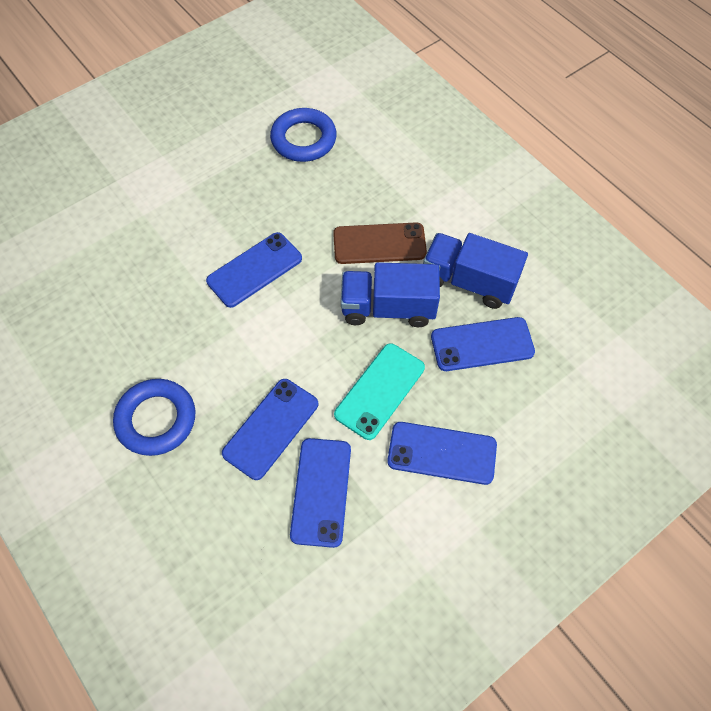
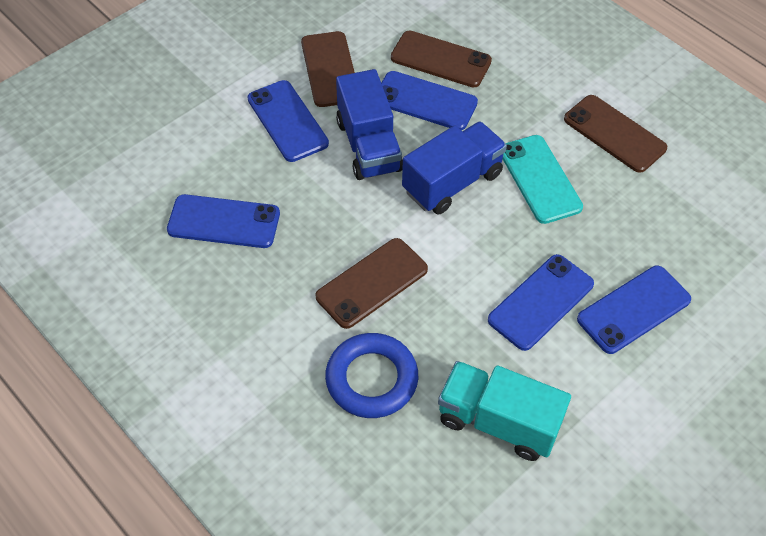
blue ring: 2 -> 1
brown phone: 1 -> 4
turquoise truck: 0 -> 1

